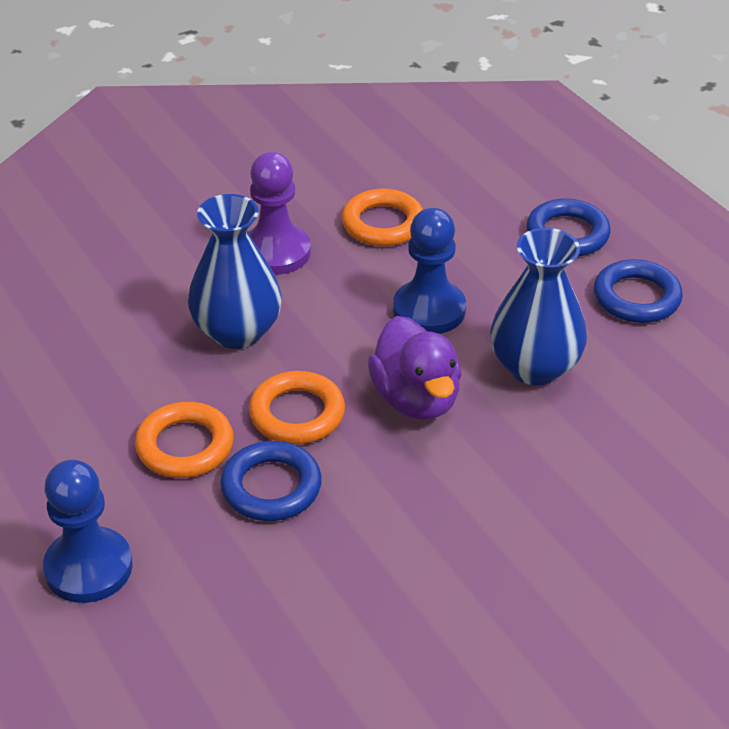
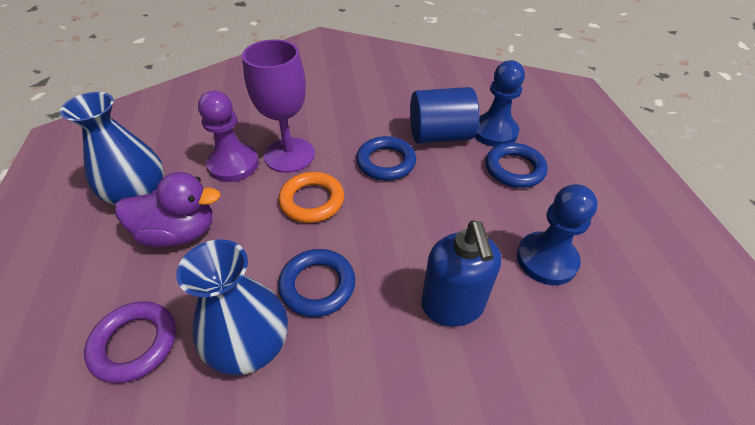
blue cylinder: 0 -> 1
blue soap dispenser: 0 -> 1
orange ring: 3 -> 1
purple goblet: 0 -> 1
purple ring: 0 -> 1

